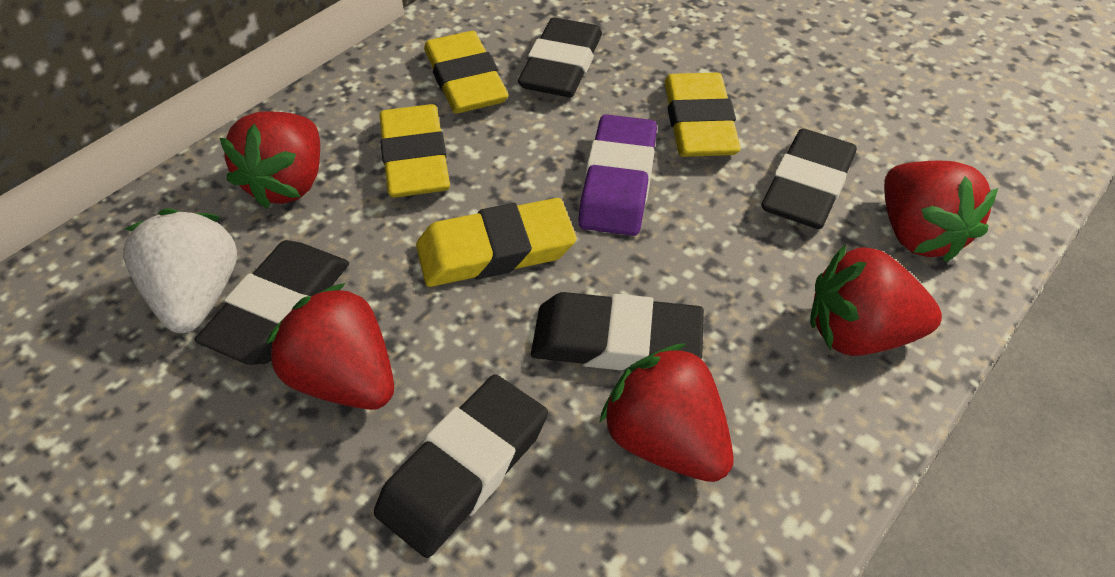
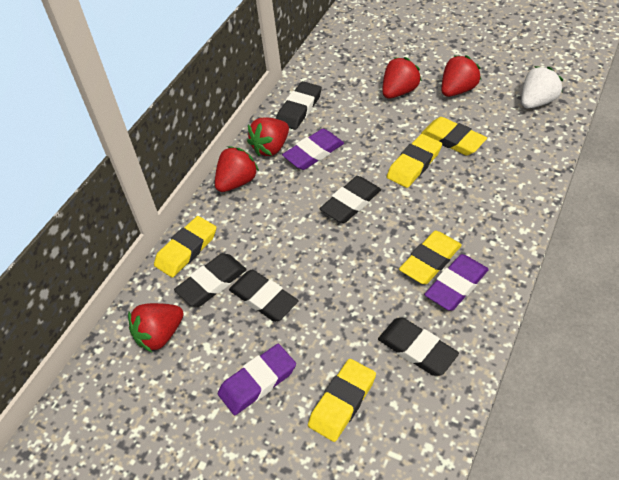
purple eraser: 1 -> 3
yellow eraser: 4 -> 5

